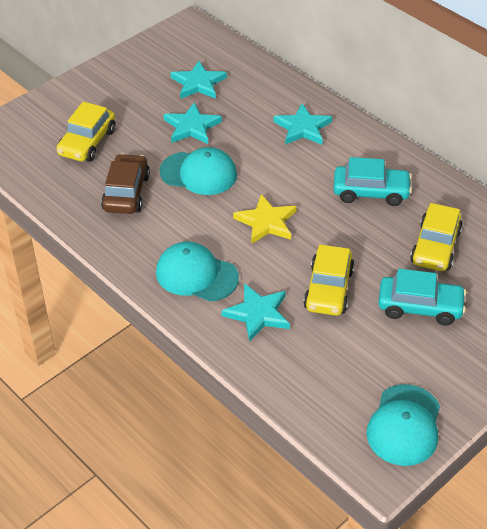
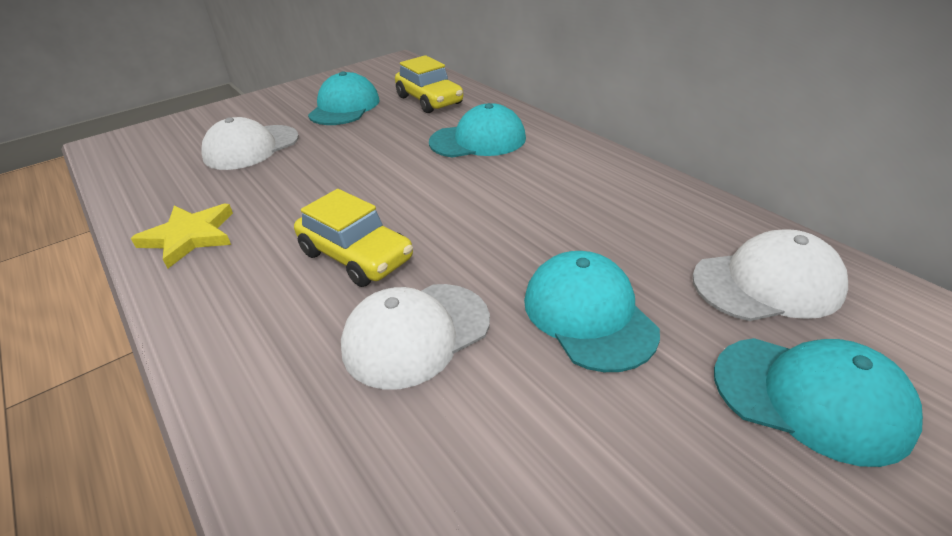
brown car: 1 -> 0
turquoise cap: 3 -> 4
turquoise car: 2 -> 0
turquoise star: 4 -> 0
white cap: 0 -> 3
yellow car: 3 -> 2

